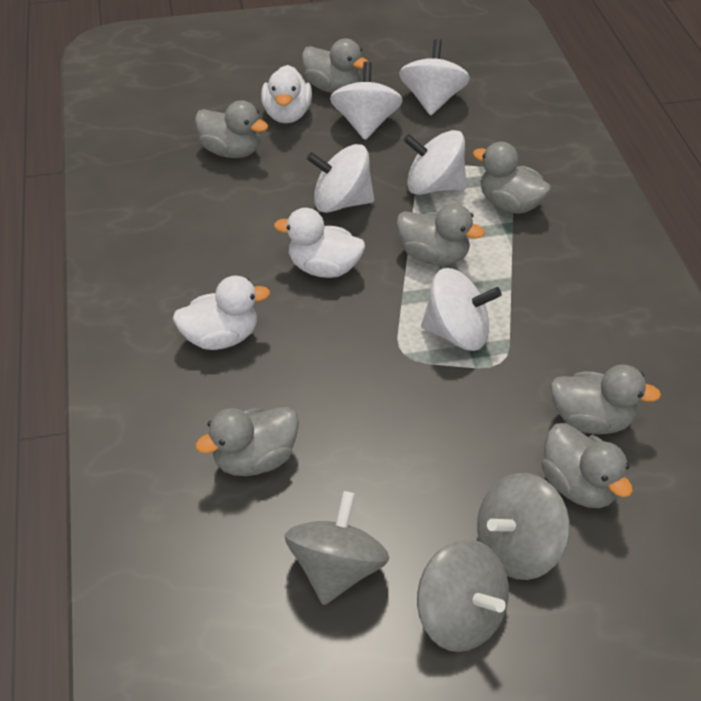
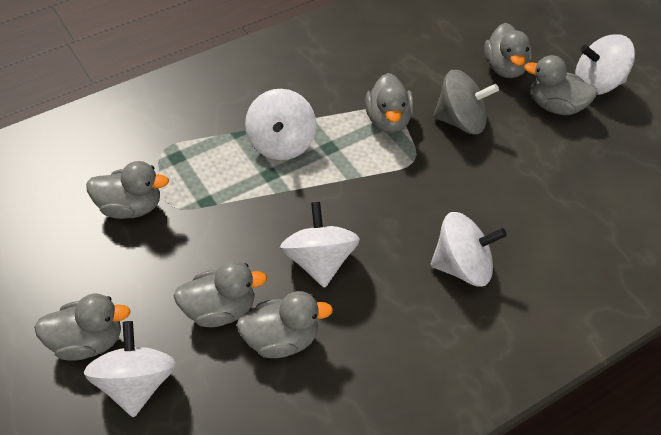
grey spinning top: 3 -> 1
white duck: 3 -> 0

